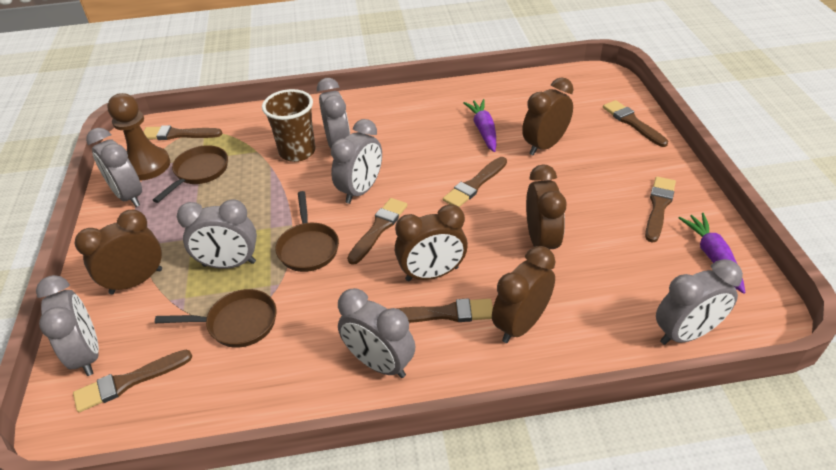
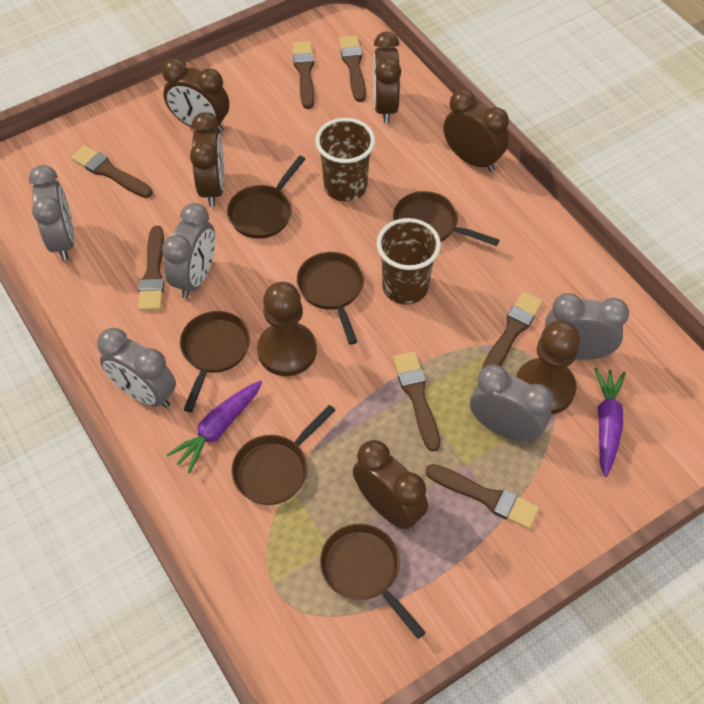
brown cup: 1 -> 2
brown pan: 3 -> 6
brown pawn: 1 -> 2
grey clock: 7 -> 5

